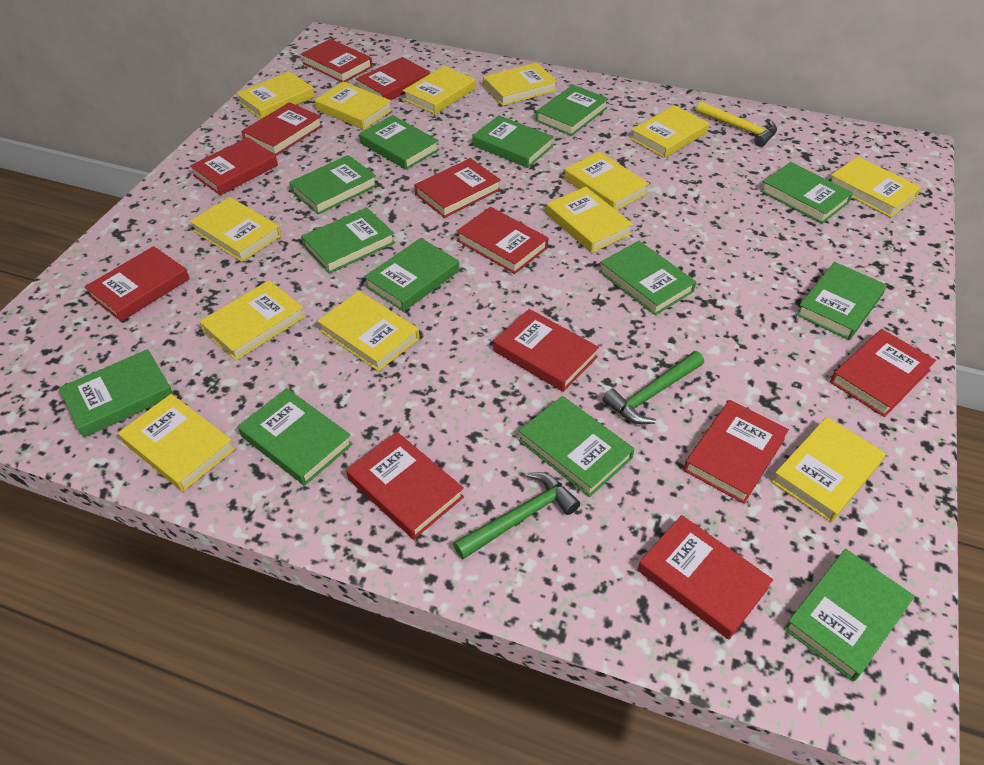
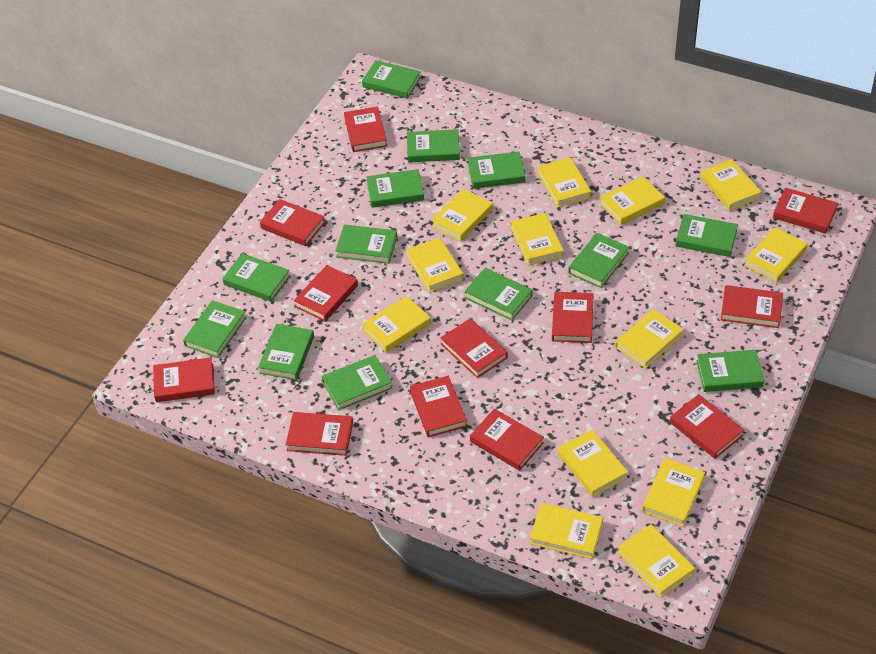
green hammer: 2 -> 0
yellow hammer: 1 -> 0

